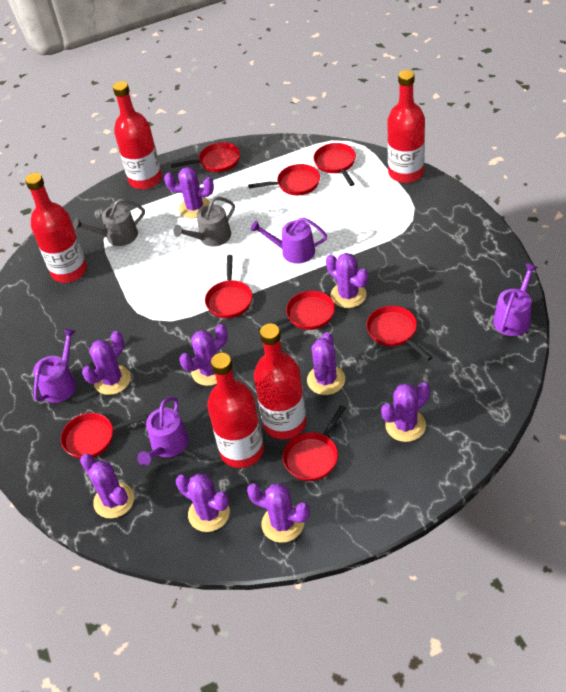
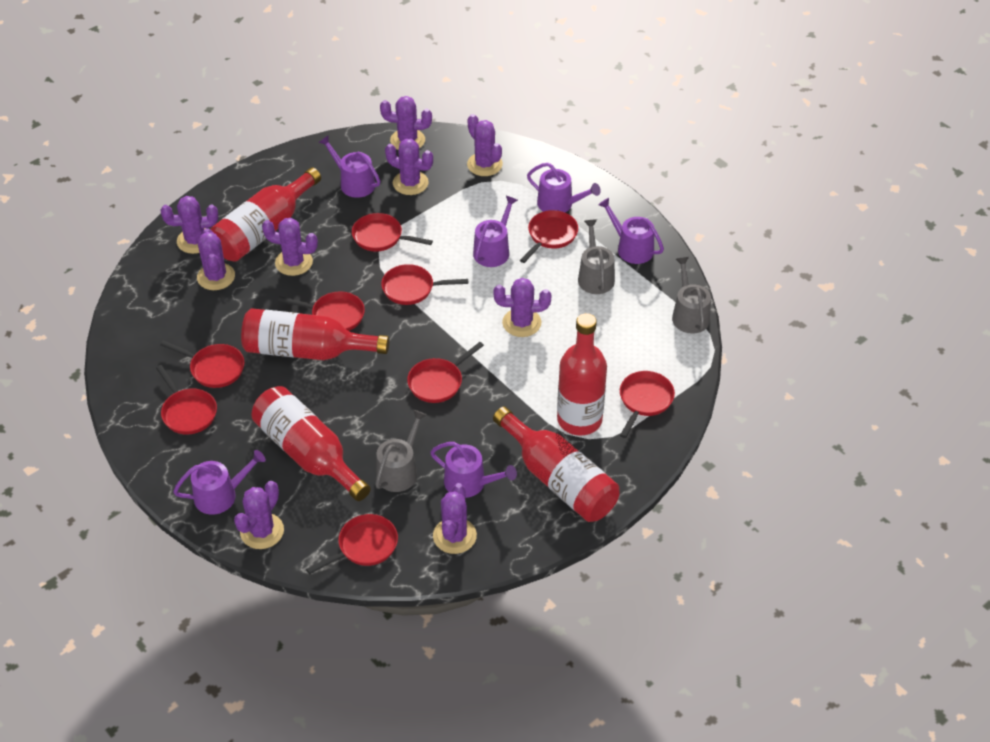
grey watering can: 2 -> 3
purple watering can: 4 -> 6
red pan: 8 -> 9

